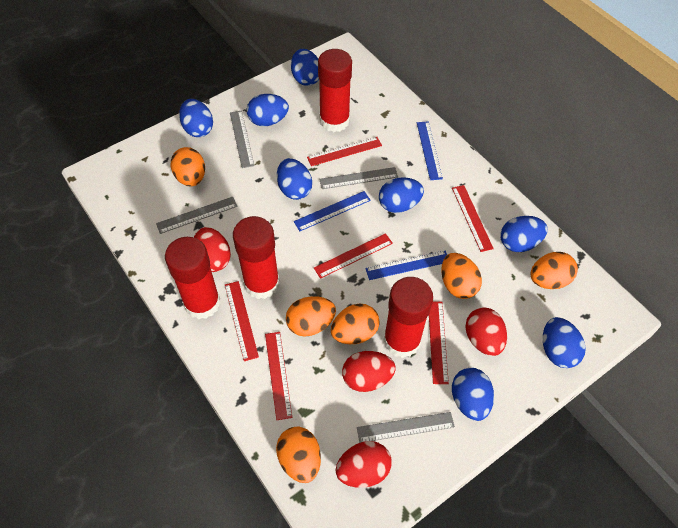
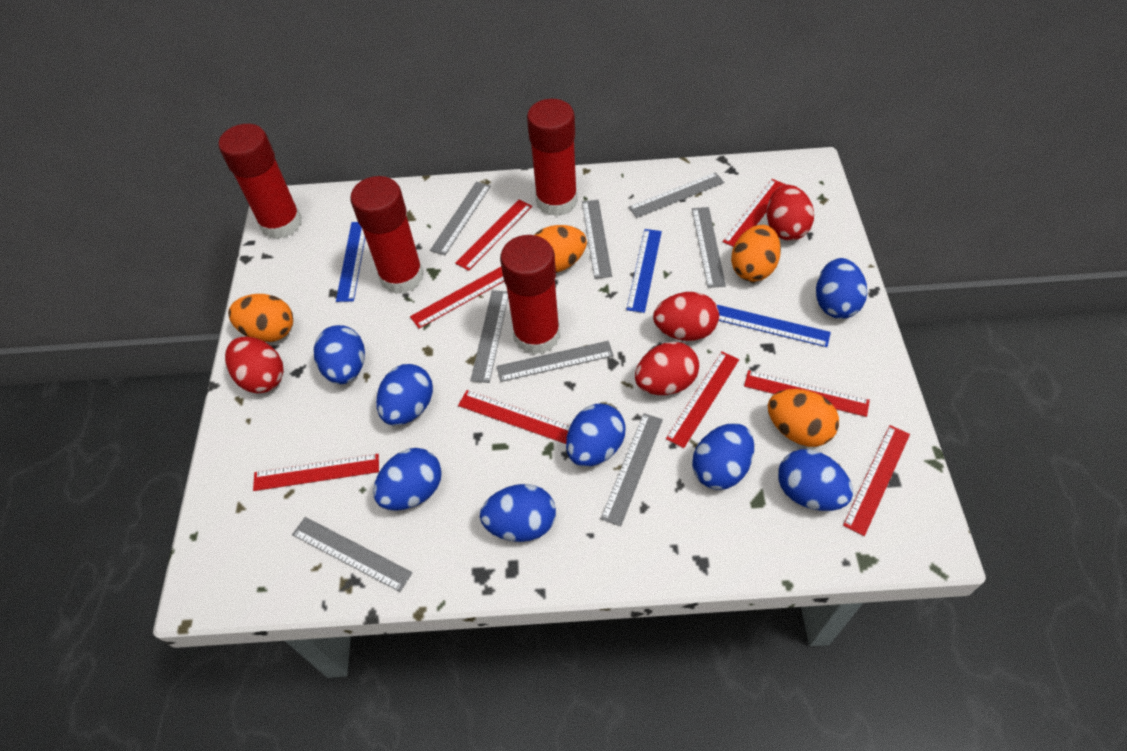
grey ruler: 4 -> 8
orange egg: 6 -> 4
red ruler: 6 -> 8

